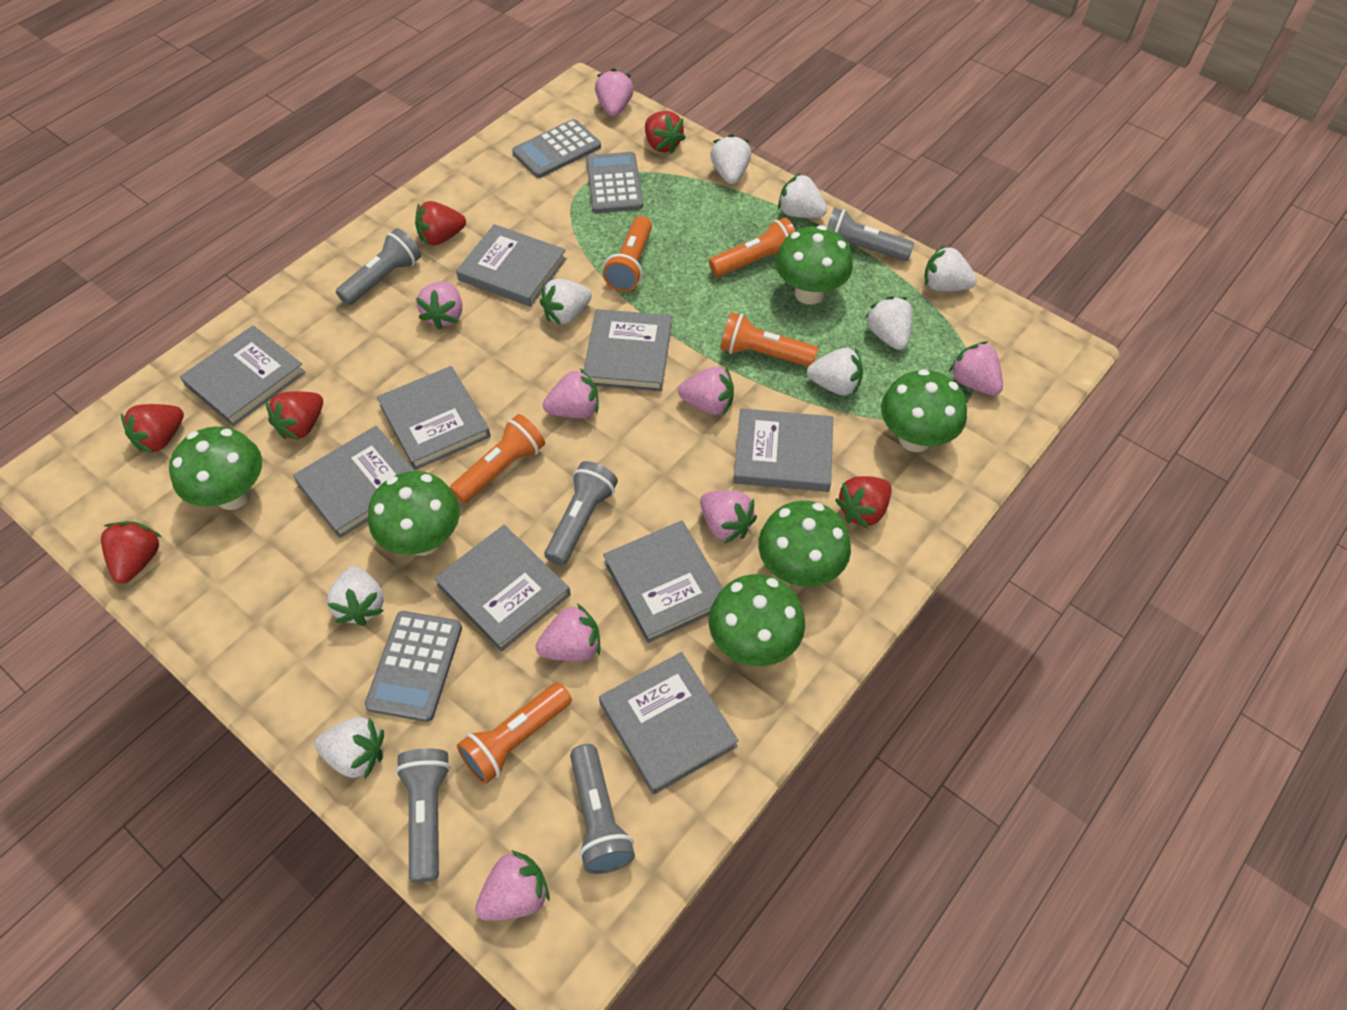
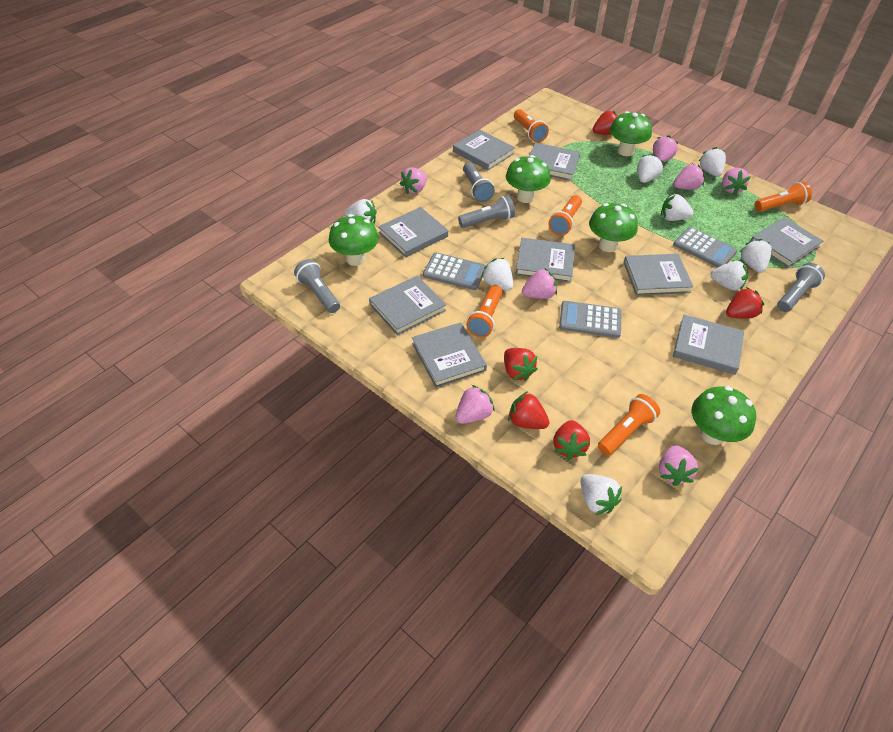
green mushroom: 6 -> 5
grey flashlight: 5 -> 4
pink strawberry: 8 -> 7
red strawberry: 6 -> 5

